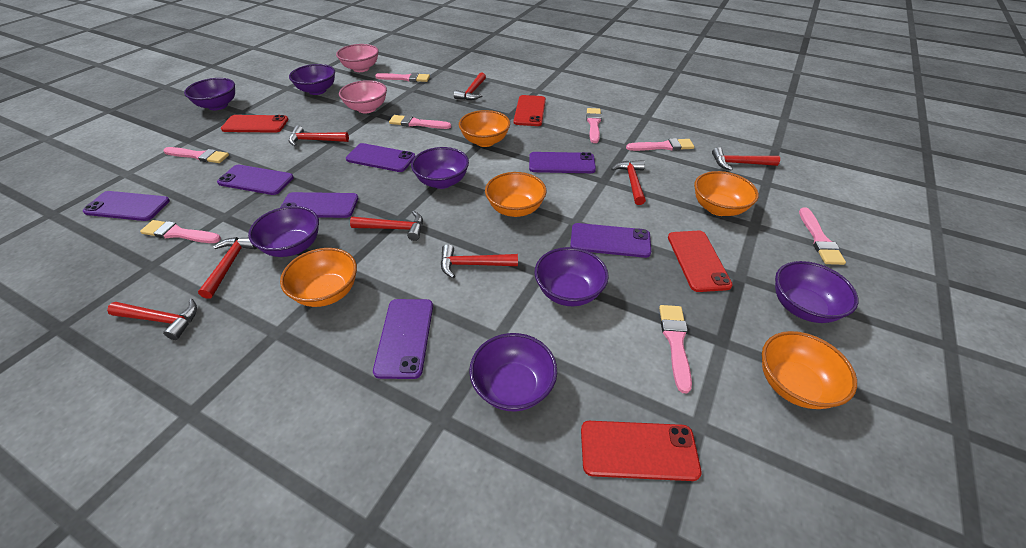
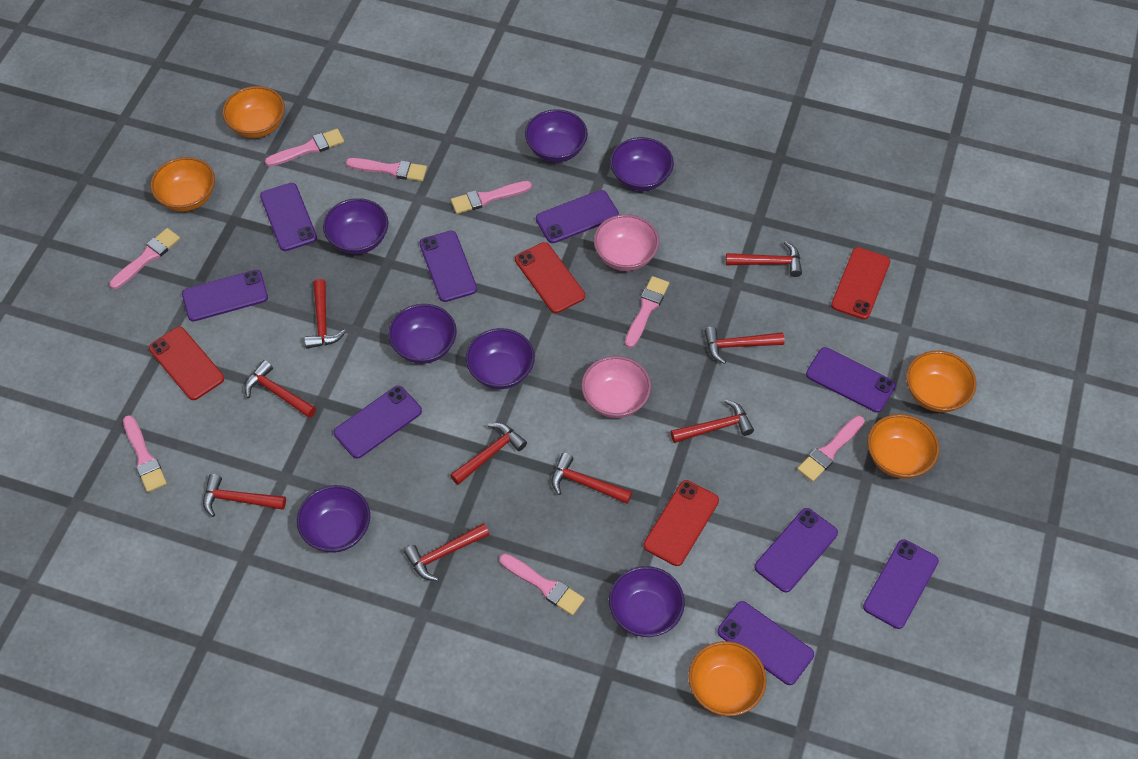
purple phone: 7 -> 9
red hammer: 8 -> 9

